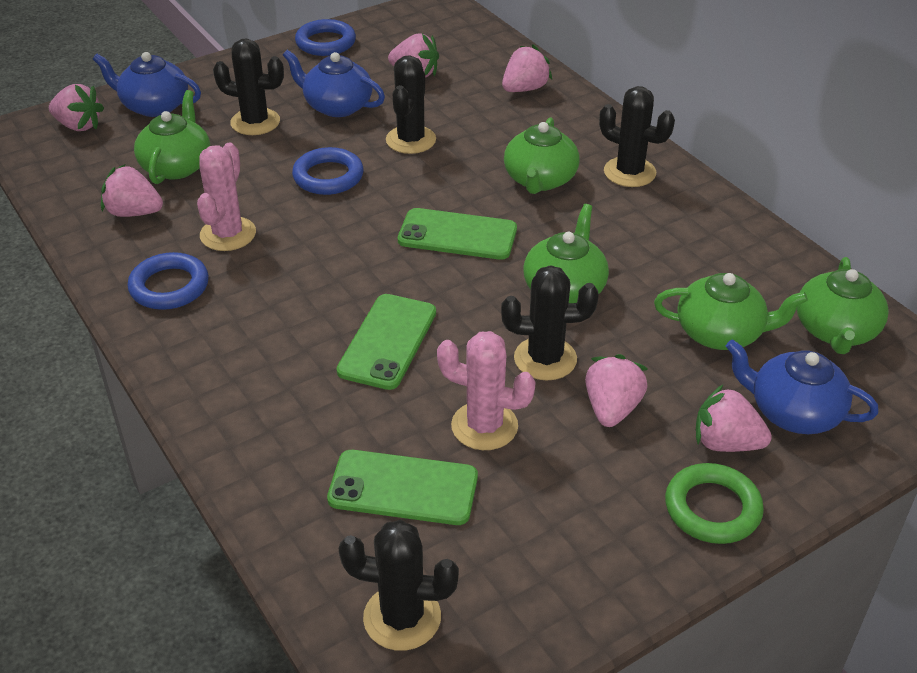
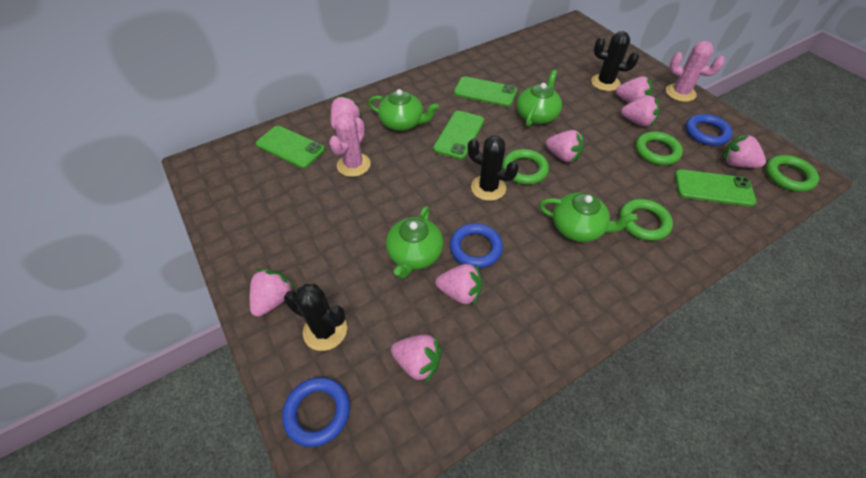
black cactus: 5 -> 3
blue teapot: 3 -> 0
green phone: 3 -> 4
green ring: 1 -> 4
green teapot: 5 -> 4
pink strawberry: 6 -> 8

